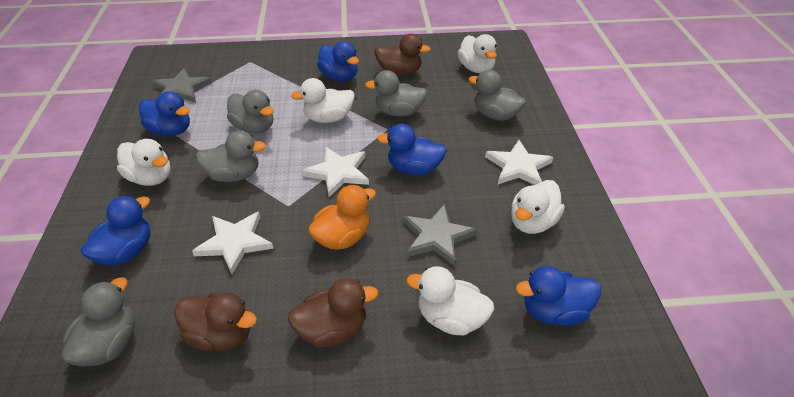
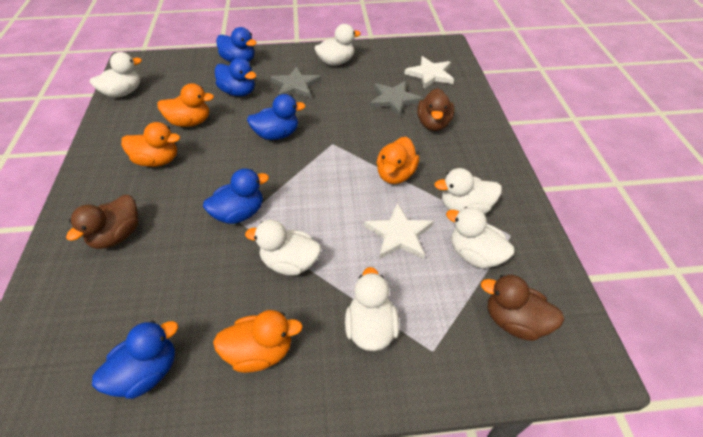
grey duck: 5 -> 0
orange duck: 1 -> 4
white duck: 5 -> 6
white star: 3 -> 2

